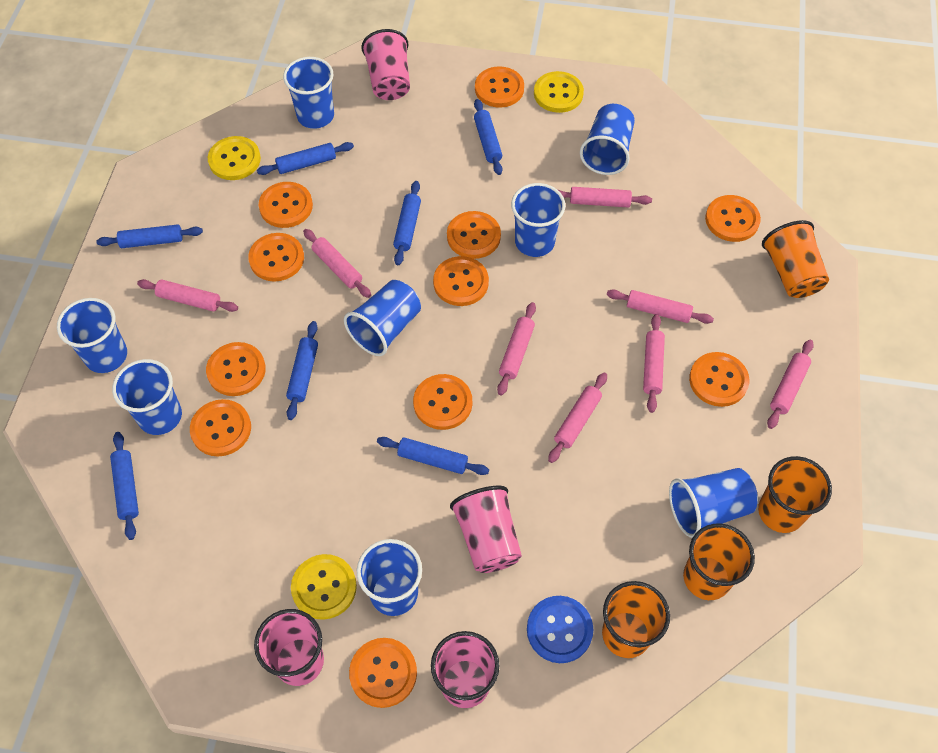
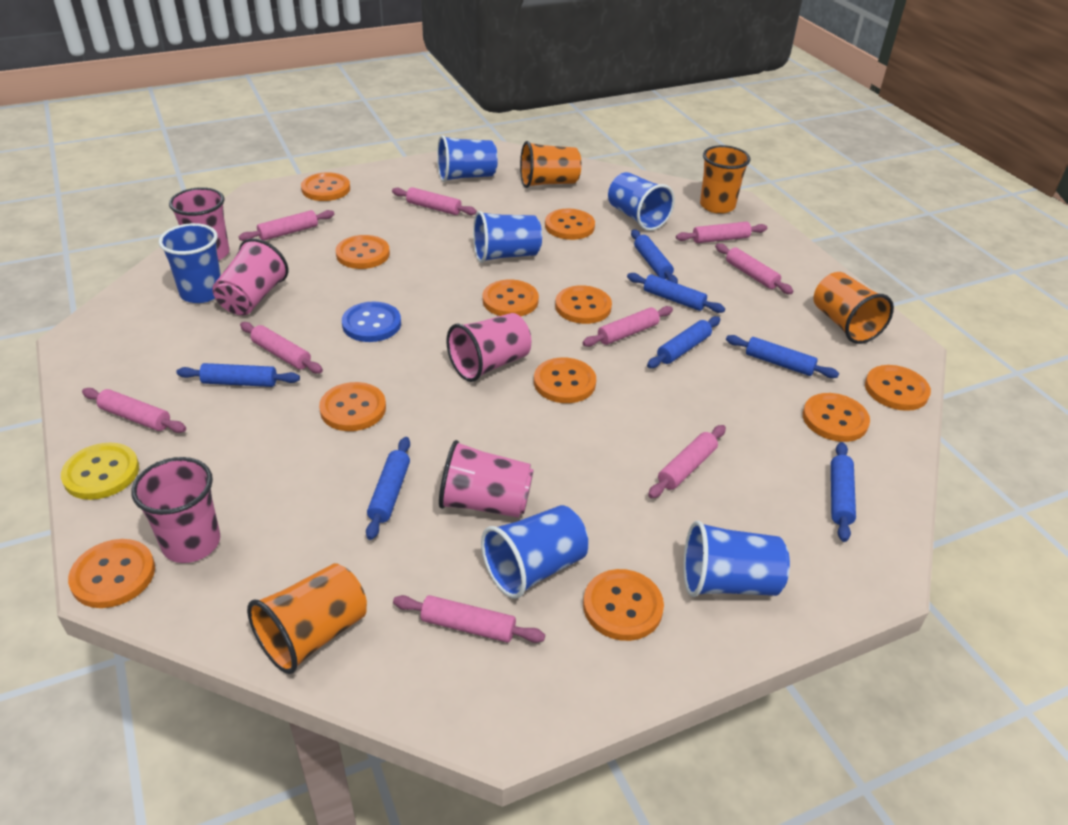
blue cup: 8 -> 6
pink cup: 4 -> 5
pink rolling pin: 8 -> 9
yellow button: 3 -> 1

